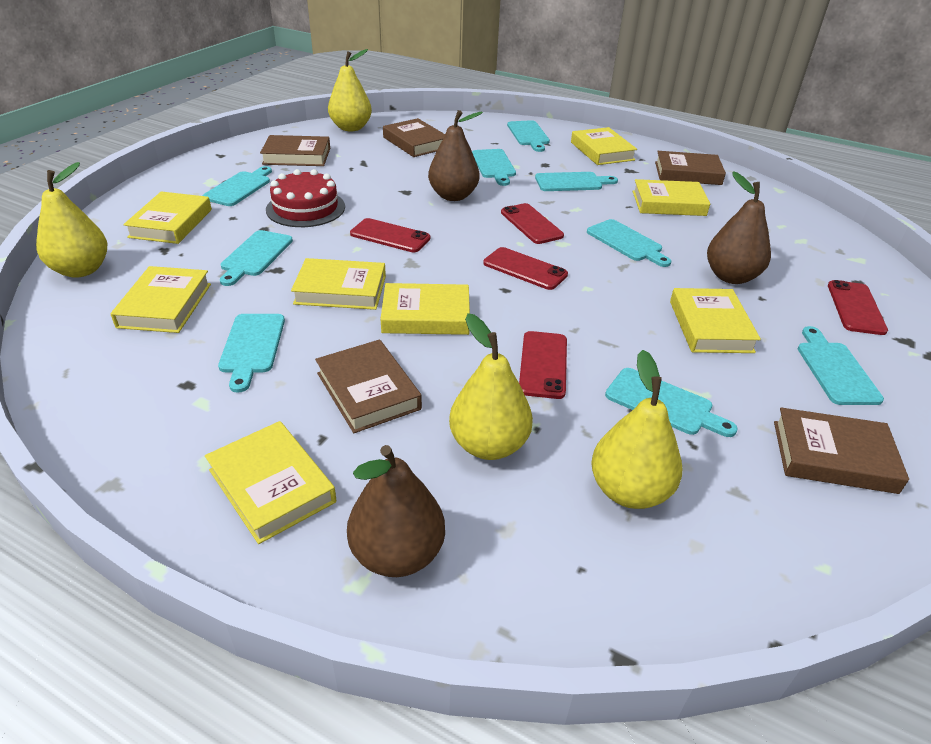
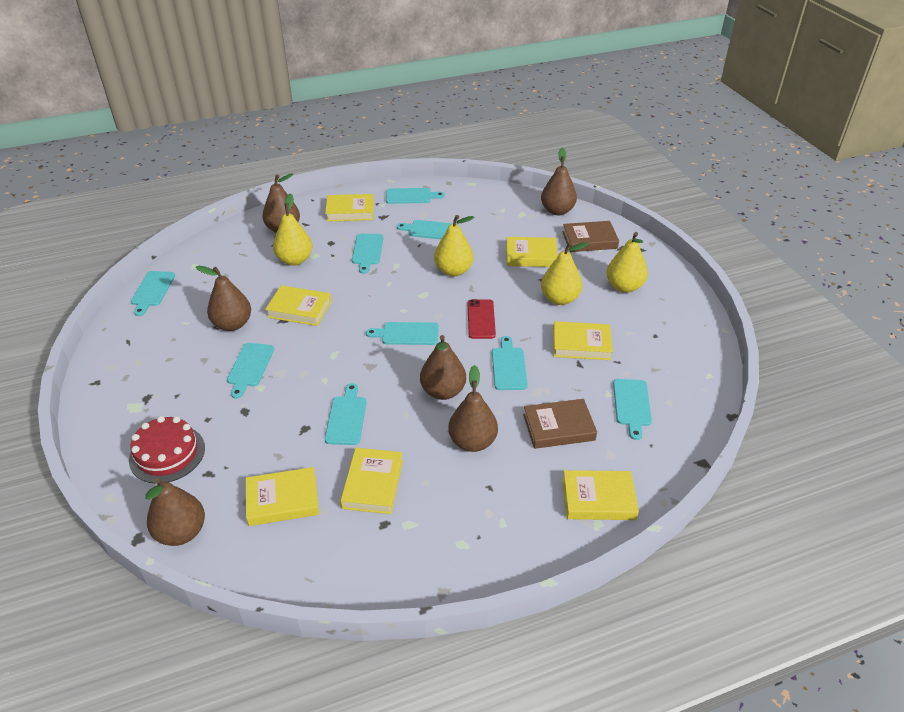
brown book: 5 -> 2
brown pear: 3 -> 6
red phone: 5 -> 1
yellow book: 8 -> 7

